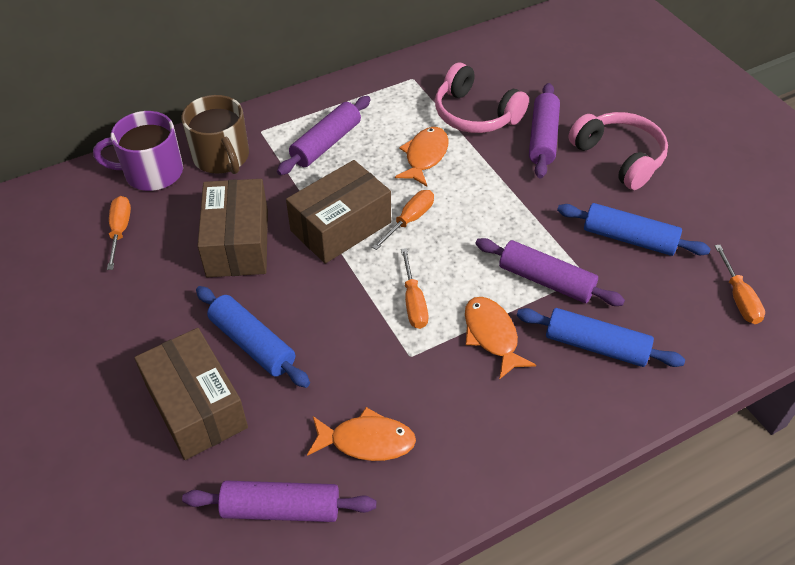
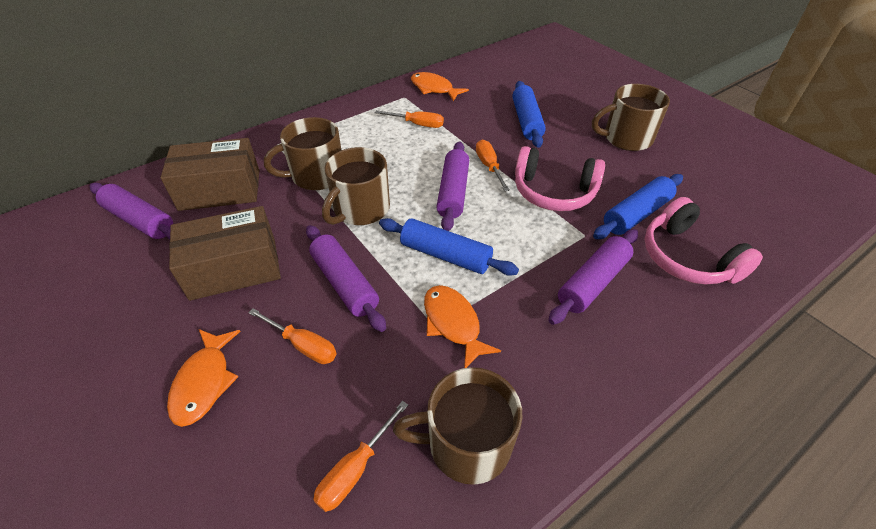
brown box: 3 -> 2
brown mug: 1 -> 4
purple mug: 1 -> 0

